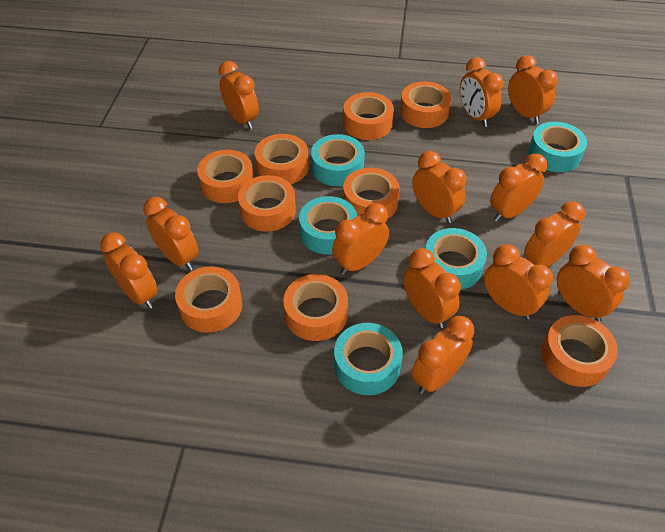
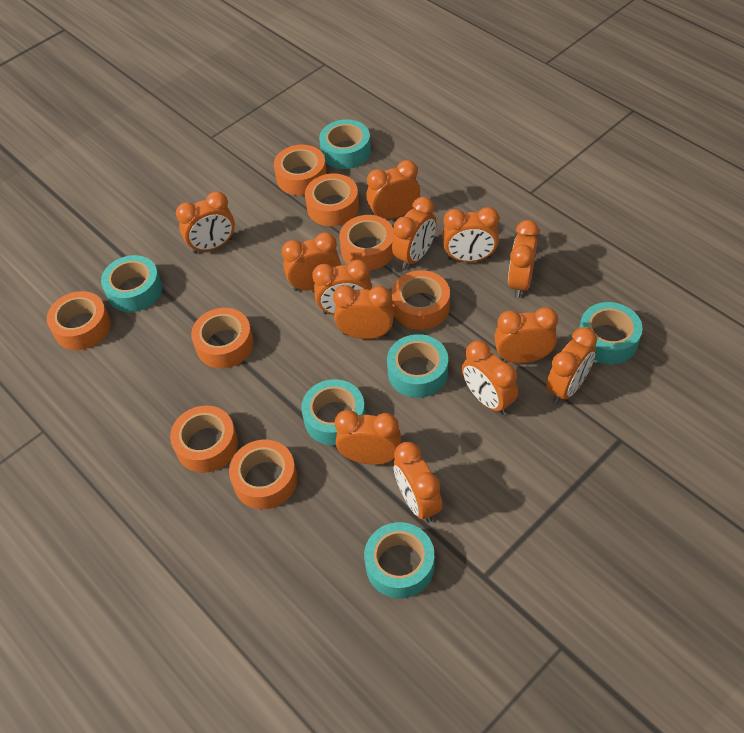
orange tape: 9 -> 8
turquoise tape: 5 -> 6

